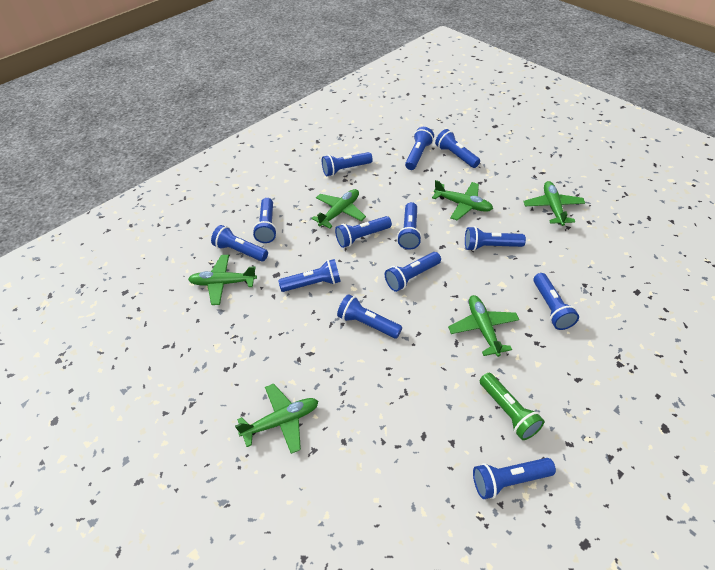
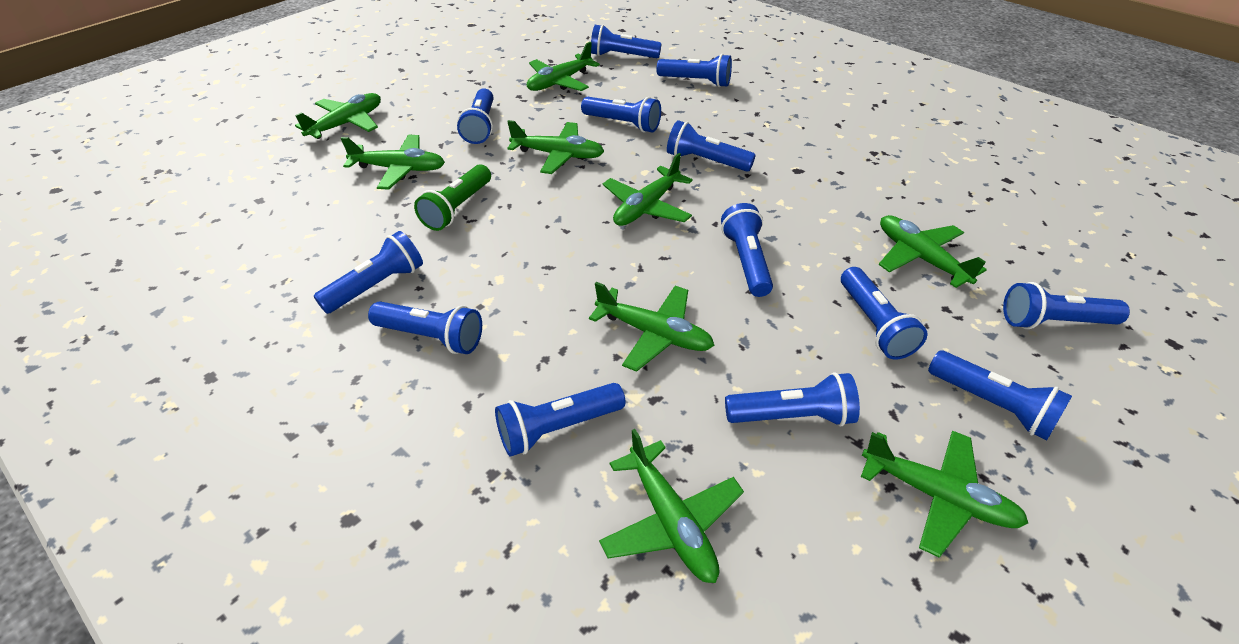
green plane: 6 -> 9

